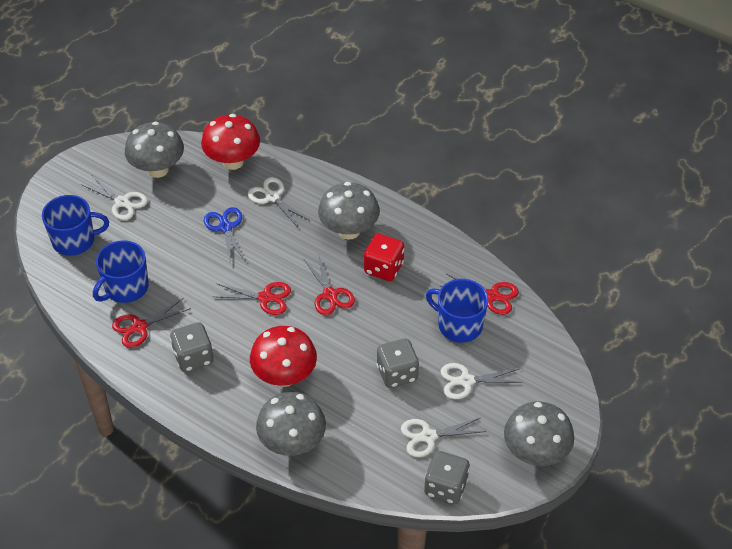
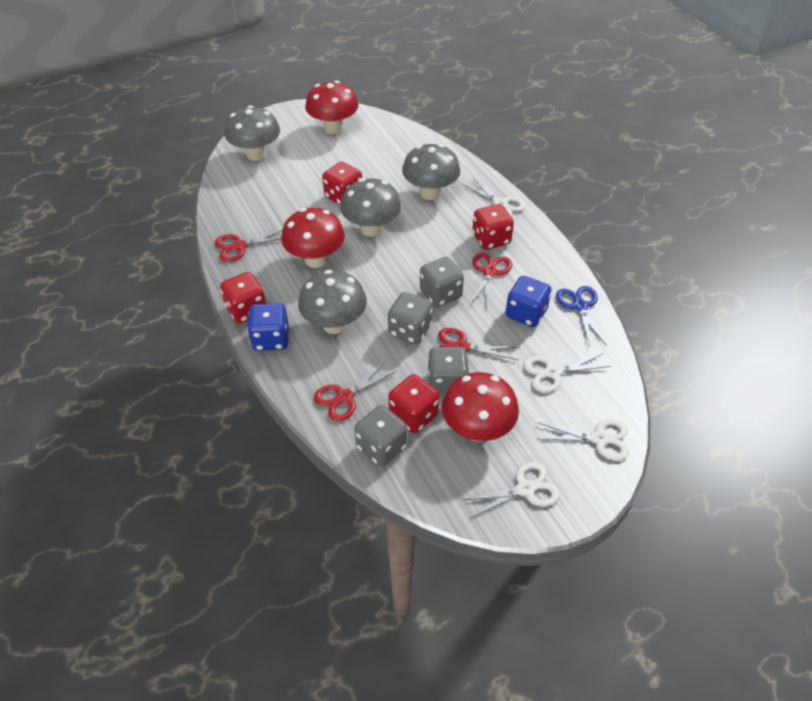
blue dice: 0 -> 2
blue mug: 3 -> 0
grey dice: 3 -> 4
red dice: 1 -> 4
red mushroom: 2 -> 3

